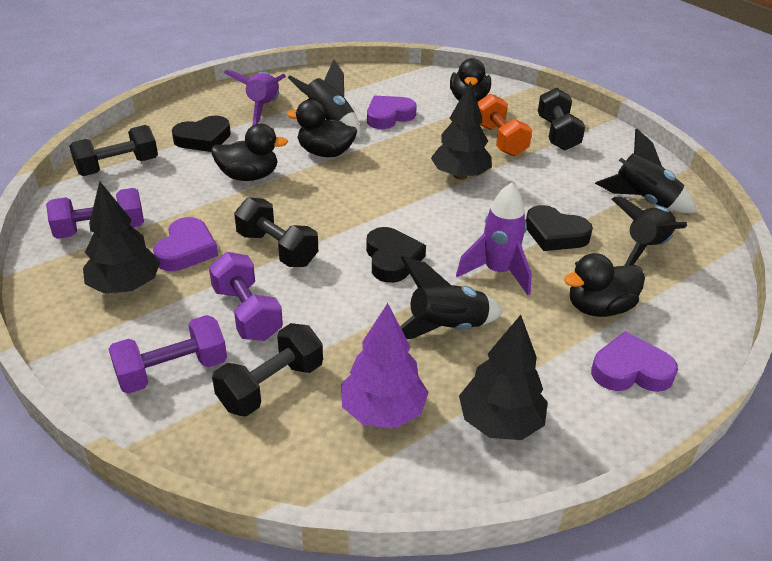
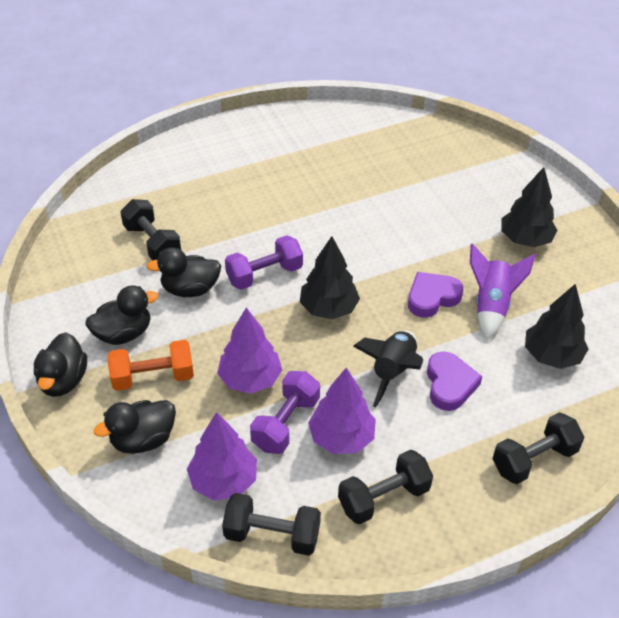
black heart: 3 -> 0
black rocket: 4 -> 1
purple dumbbell: 3 -> 2
purple heart: 3 -> 2
purple rocket: 2 -> 1
purple tree: 1 -> 3

